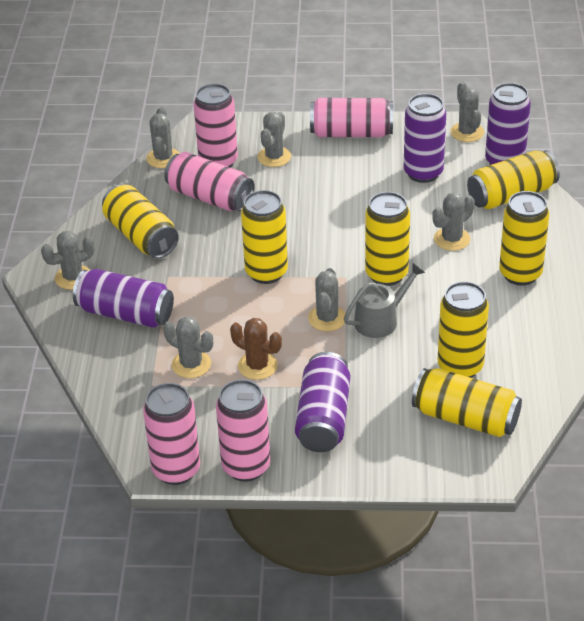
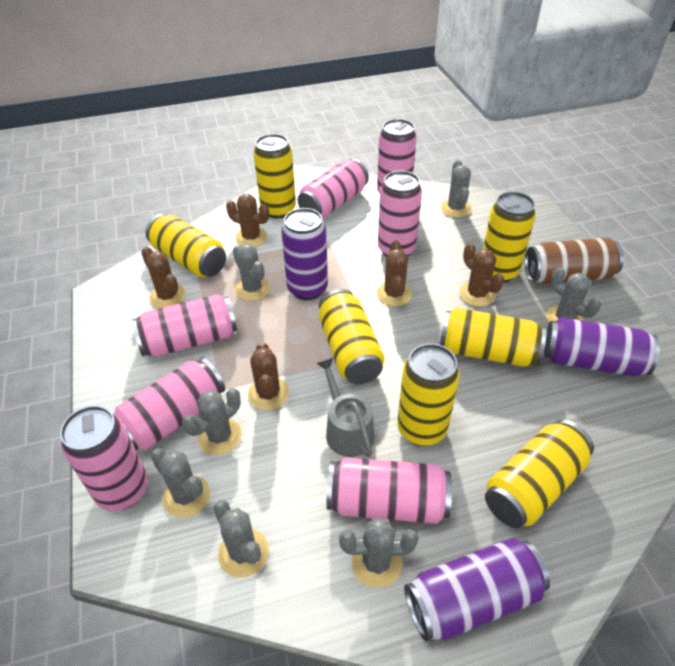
brown cactus: 1 -> 5
brown can: 0 -> 1
pink can: 5 -> 7
purple can: 4 -> 3

